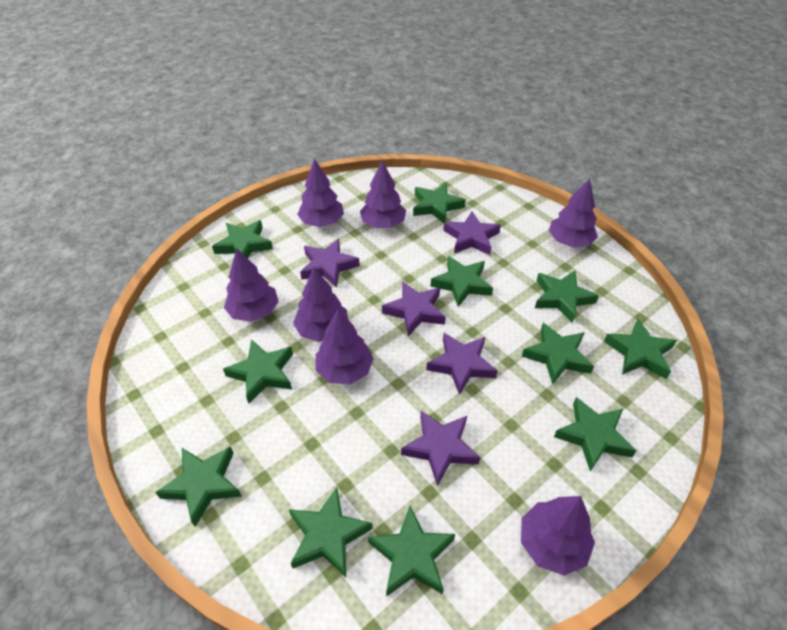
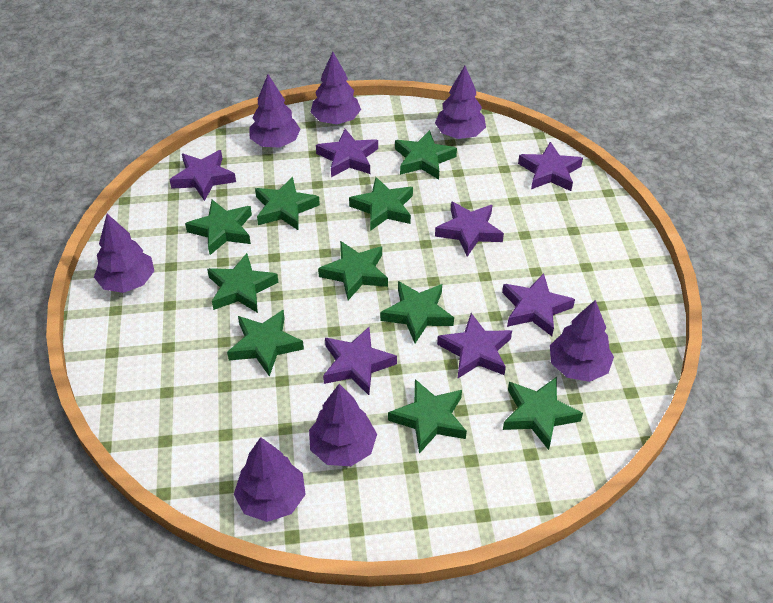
green star: 11 -> 10
purple star: 5 -> 7

